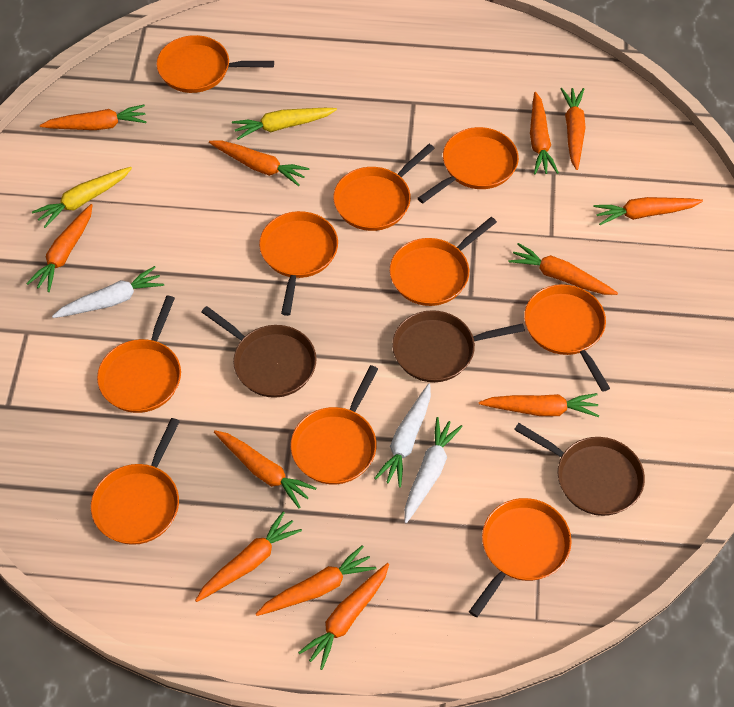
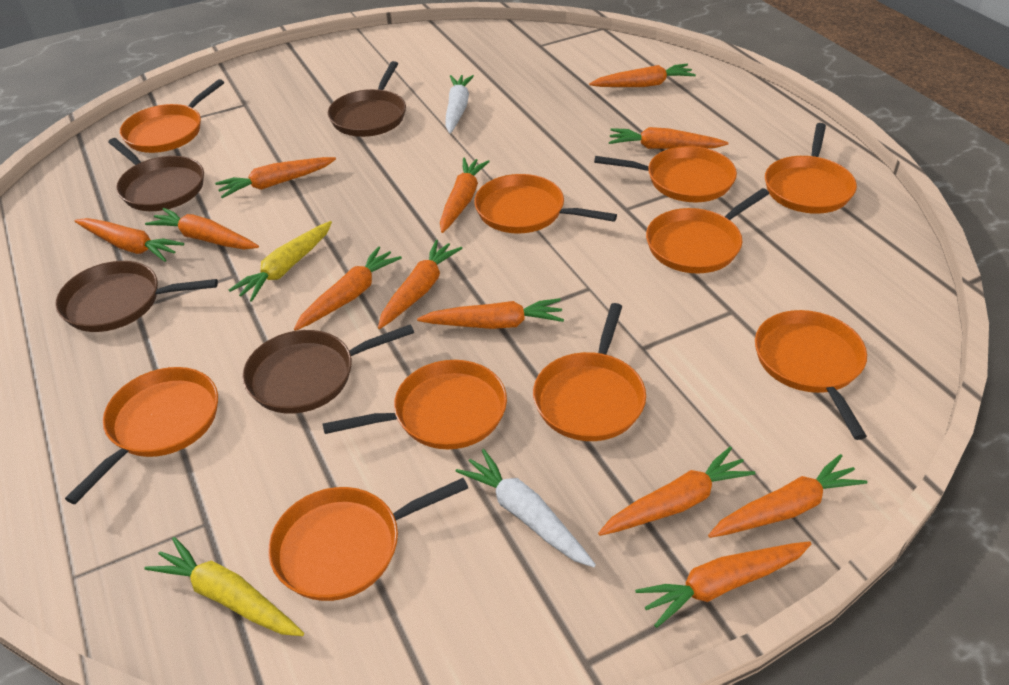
brown pan: 3 -> 4
white carrot: 3 -> 2

